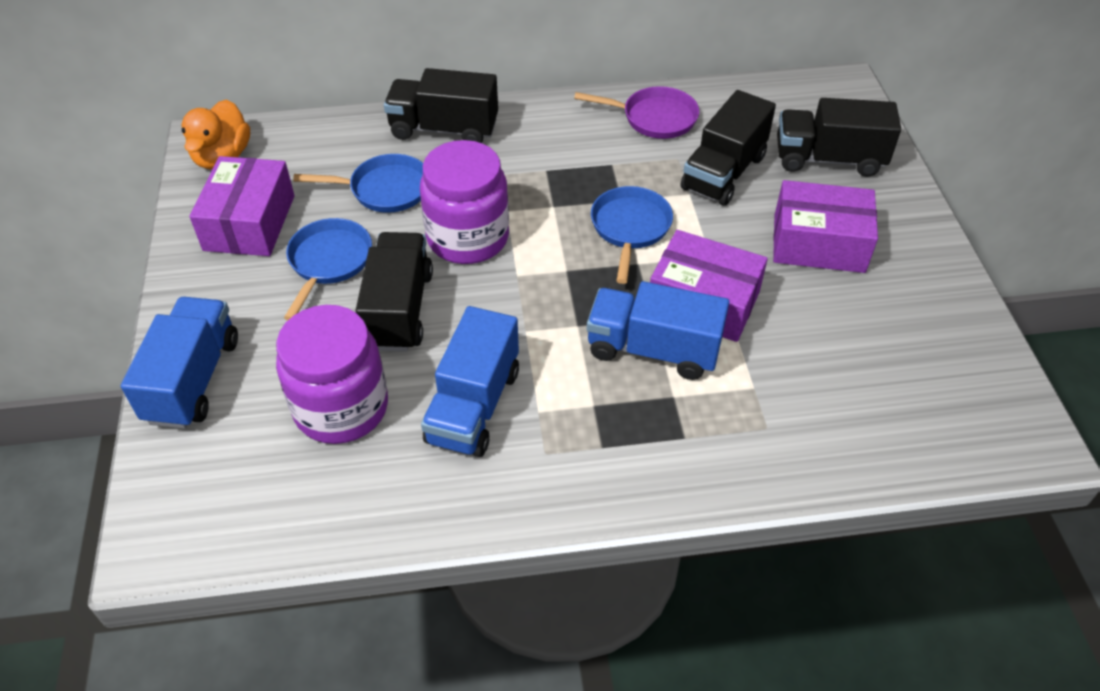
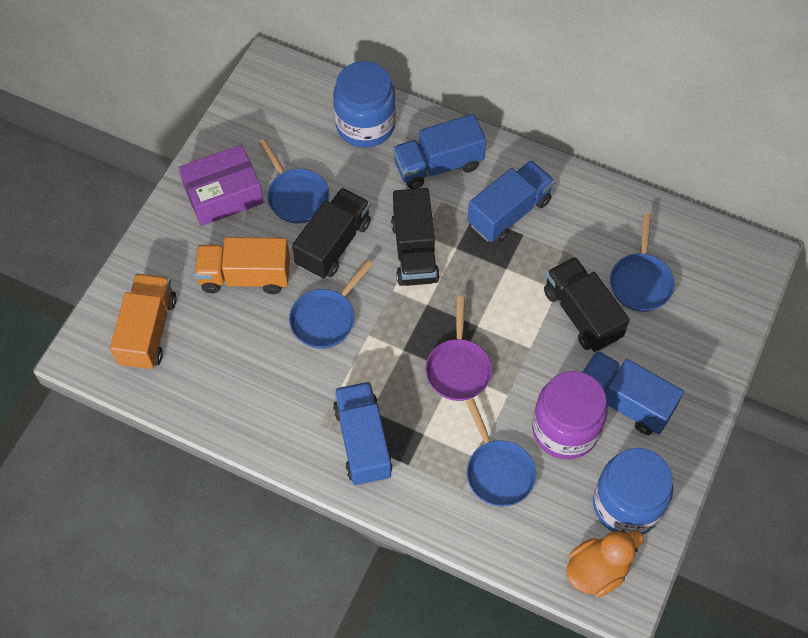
black truck: 4 -> 3
blue jar: 0 -> 2
blue pan: 3 -> 4
blue truck: 3 -> 4
orange truck: 0 -> 2
purple box: 3 -> 1
purple jar: 2 -> 1

